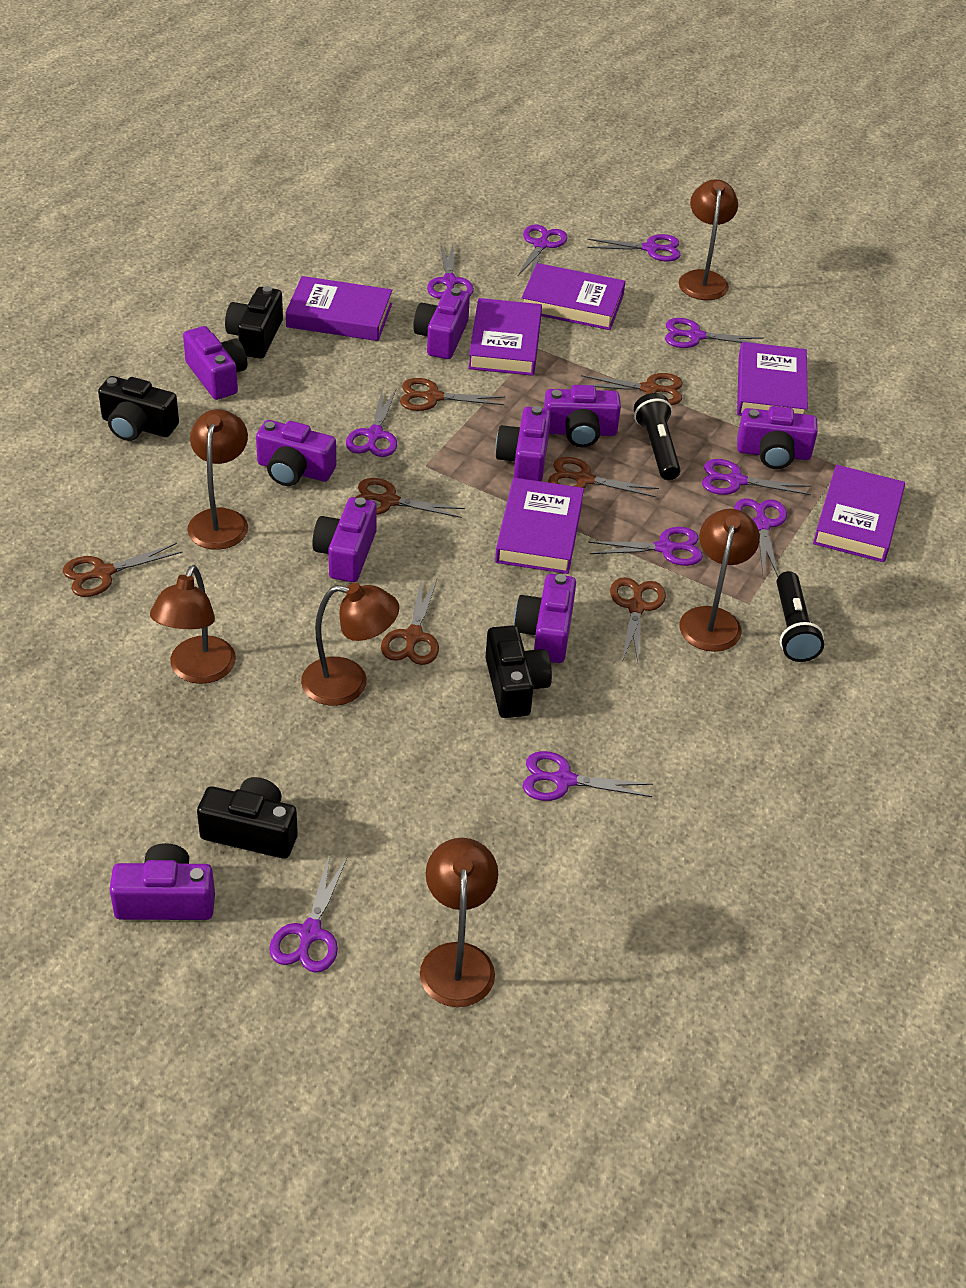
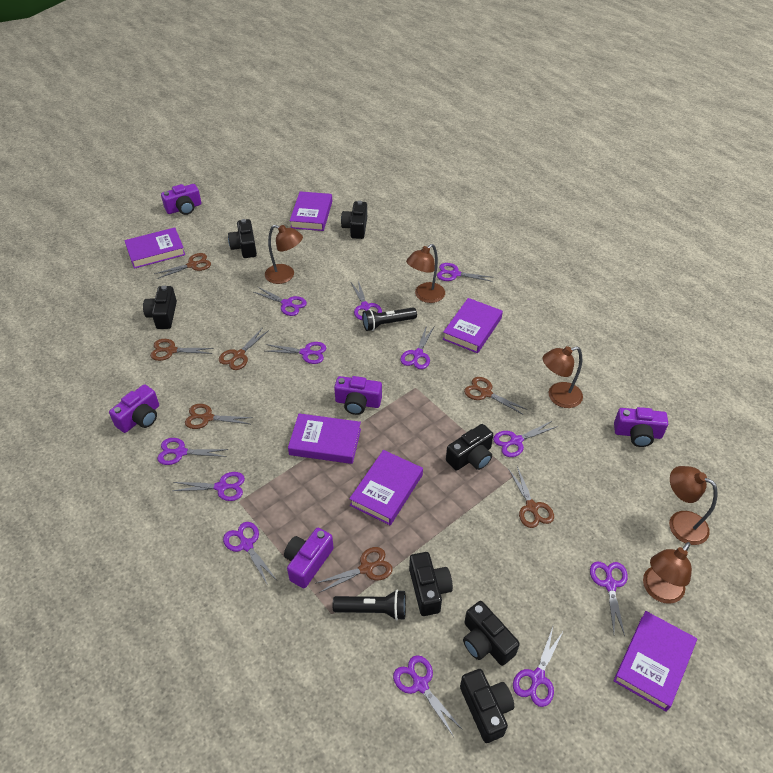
black camera: 4 -> 7
brown lamp: 6 -> 5
purple camera: 9 -> 5
purple scissors: 10 -> 12

